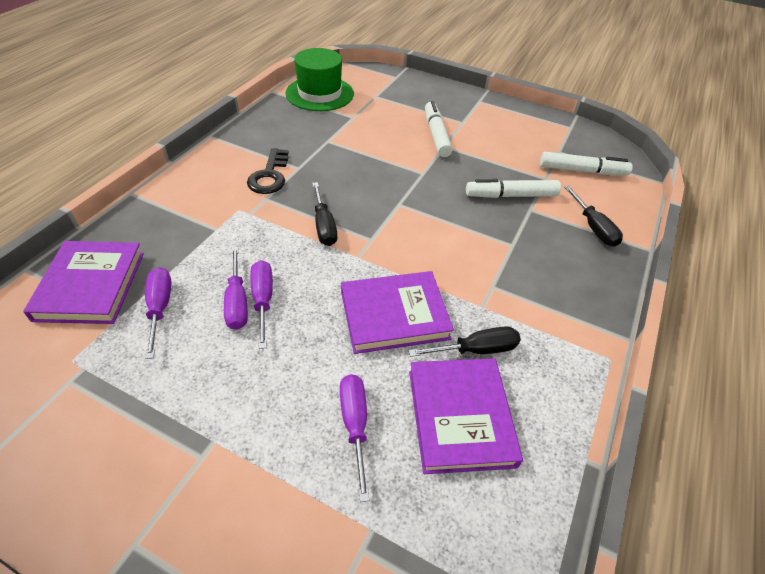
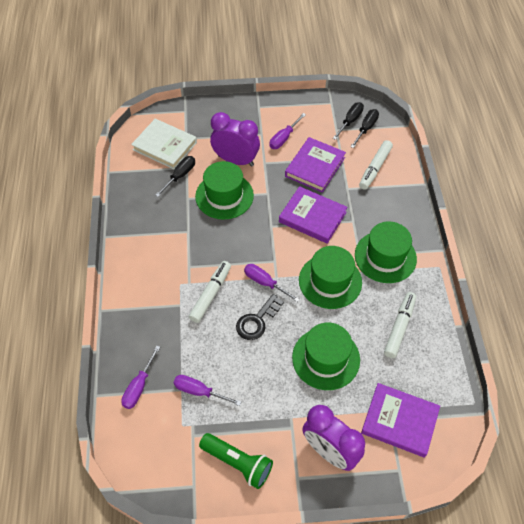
green flashlight: 0 -> 1
green hat: 1 -> 4
purple clock: 0 -> 2
white book: 0 -> 1

